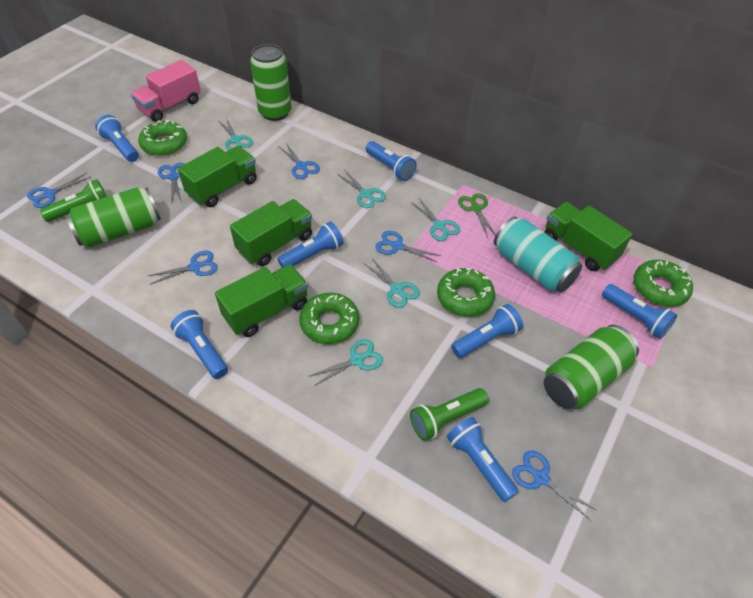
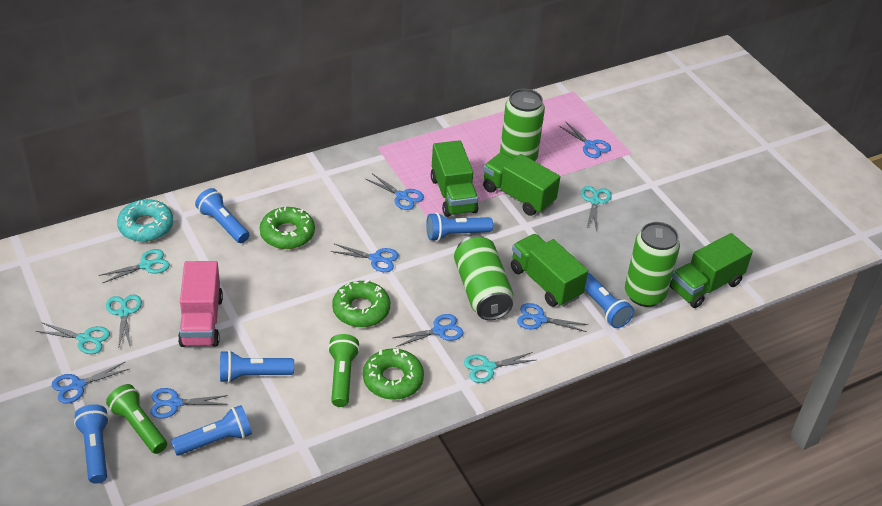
blue flashlight: 7 -> 6
blue scissors: 6 -> 7
green donut: 4 -> 3
green scissors: 1 -> 0
turquoise can: 1 -> 0
turquoise donut: 0 -> 1

